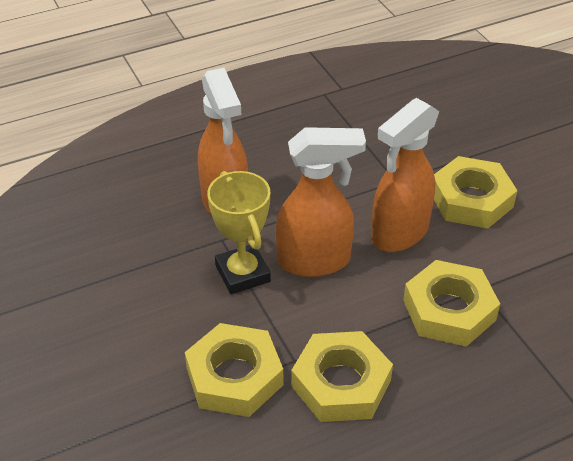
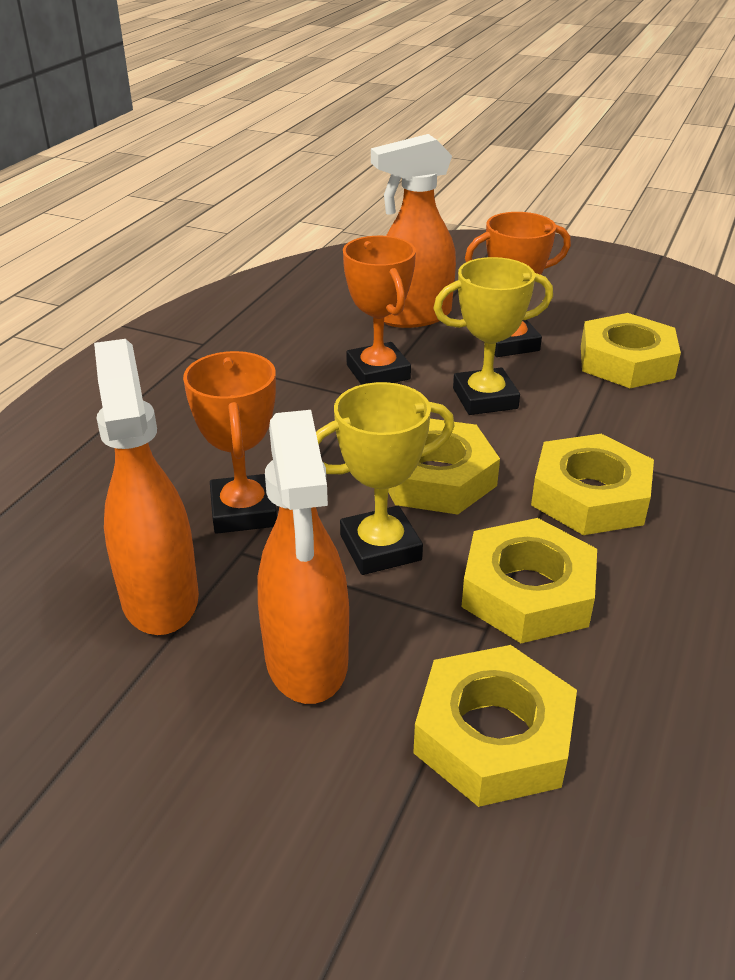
orange trophy: 0 -> 3
yellow nut: 4 -> 5
yellow trophy: 1 -> 2

